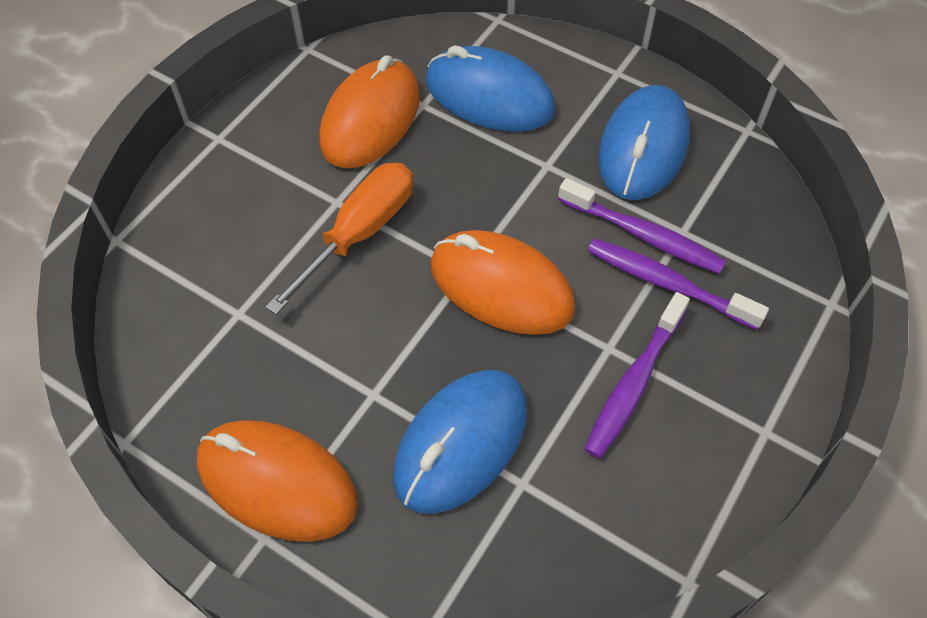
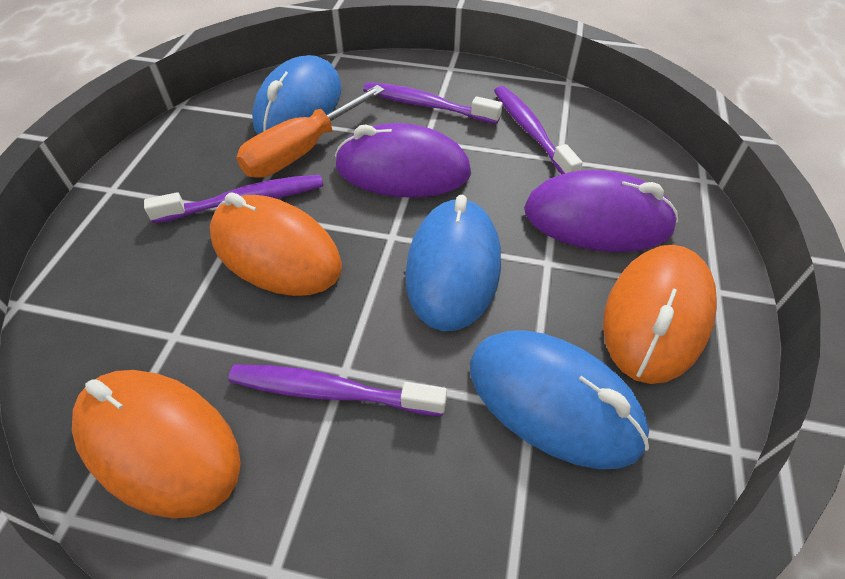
purple mouse: 0 -> 2
purple toothbrush: 3 -> 4

